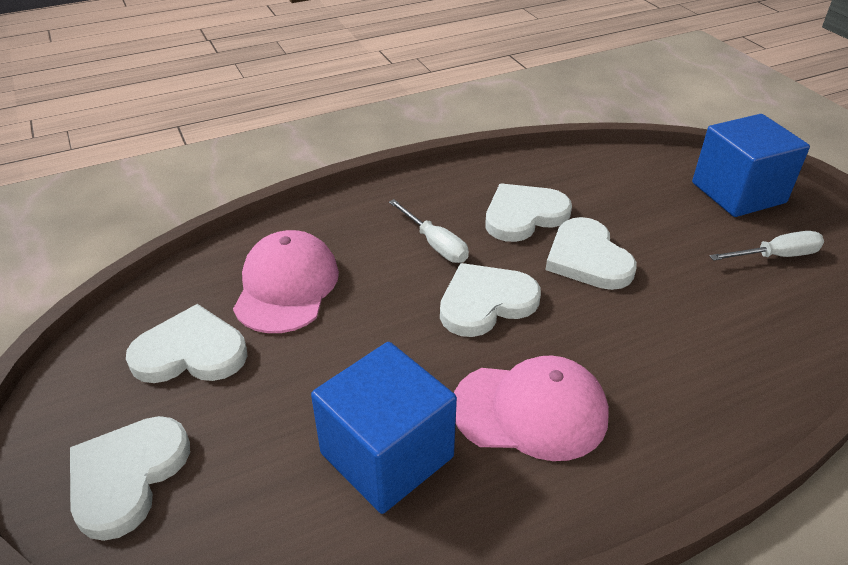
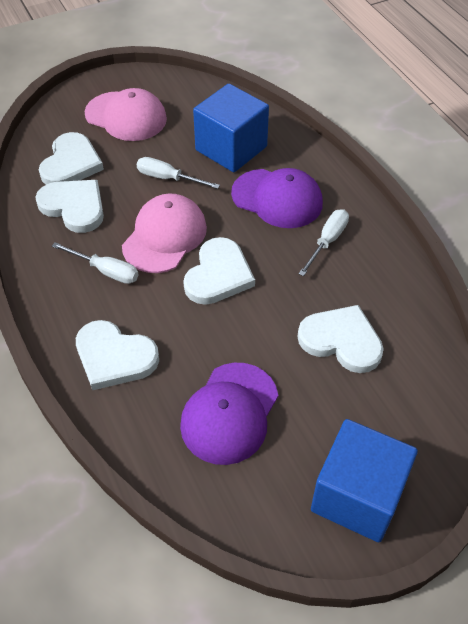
purple cap: 0 -> 2
white screwdriver: 2 -> 3

